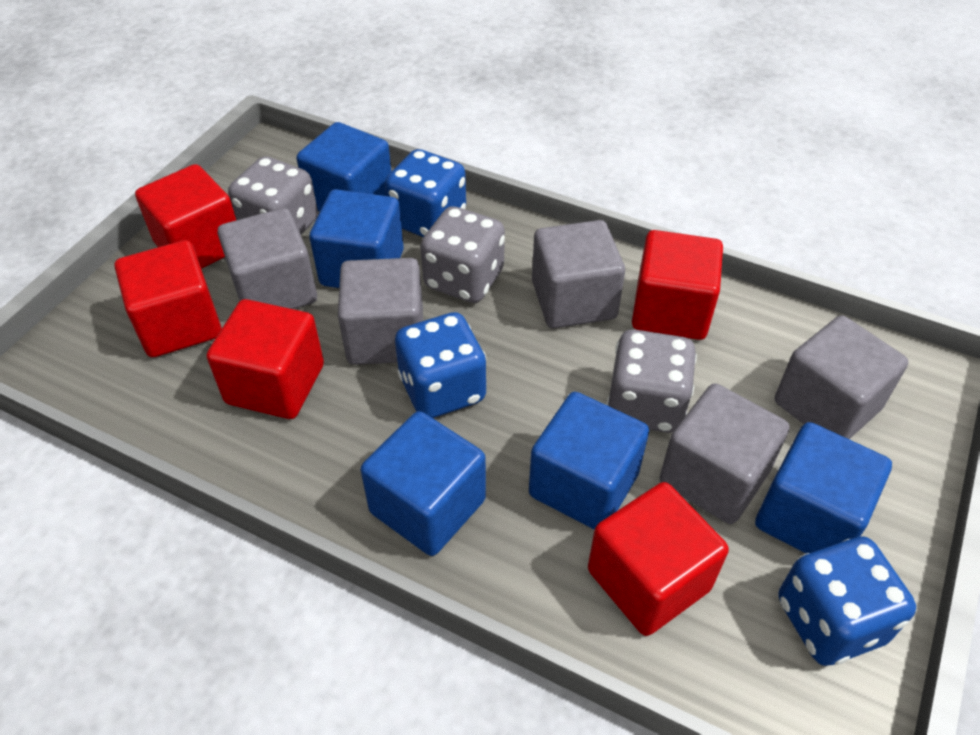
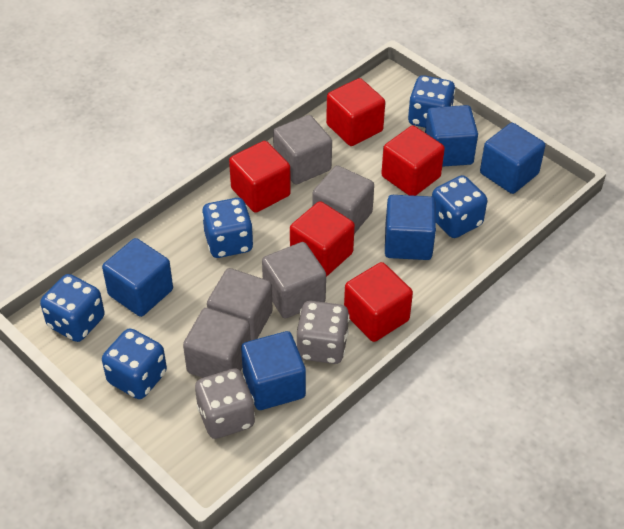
blue dice: 3 -> 5
grey dice: 3 -> 2

